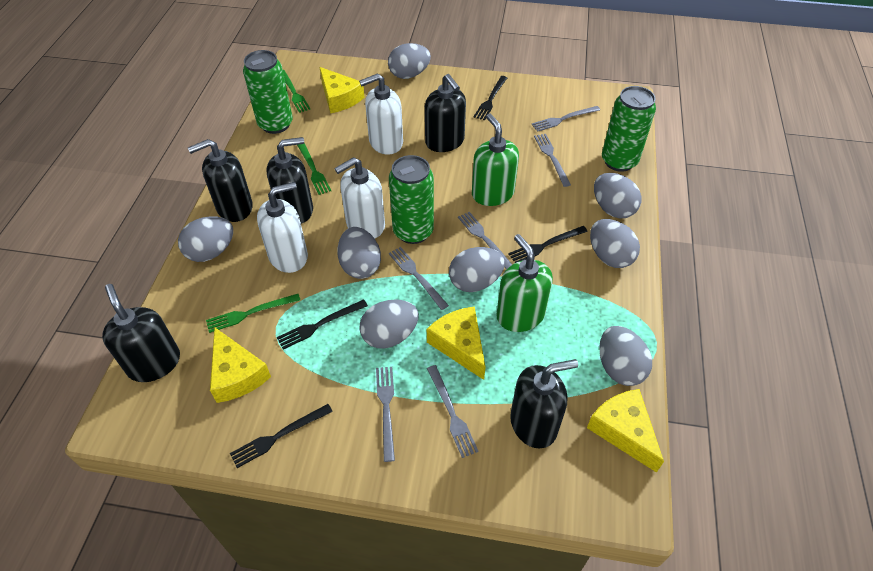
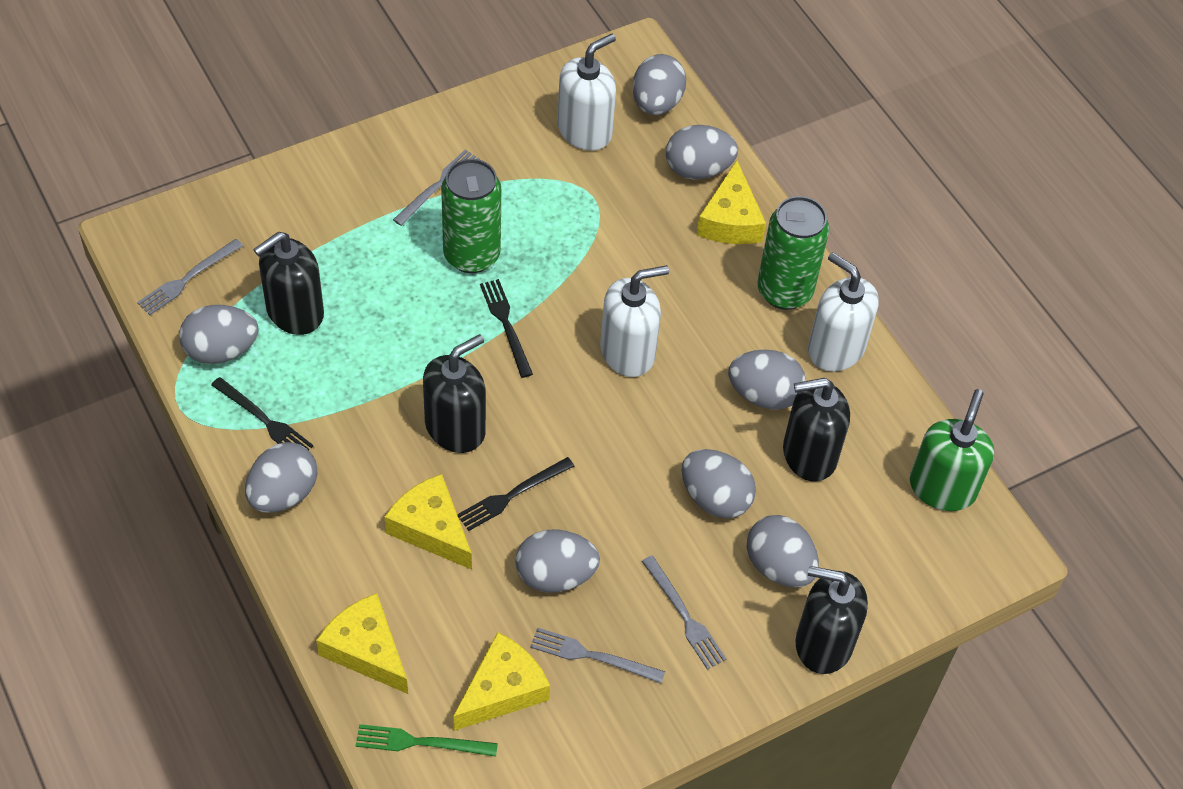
black fork: 4 -> 3
black soap dispenser: 5 -> 4
green can: 3 -> 2
green fork: 3 -> 1
green soap dispenser: 2 -> 1
grey fork: 6 -> 4

